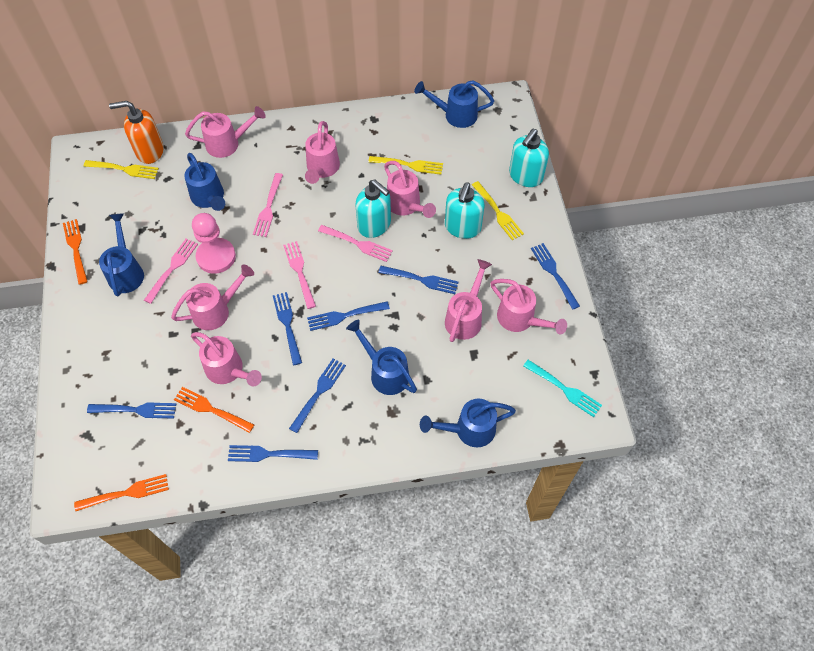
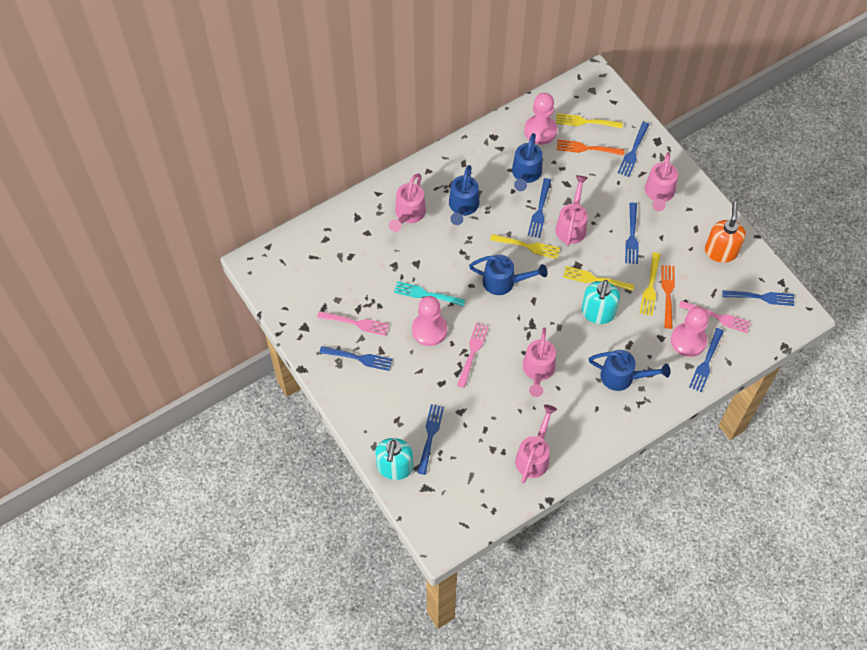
blue watering can: 5 -> 4
orange fork: 3 -> 2
pink fork: 4 -> 3
pink pawn: 1 -> 3
pink watering can: 7 -> 5
turquoise soap dispenser: 3 -> 2
yellow fork: 3 -> 4

